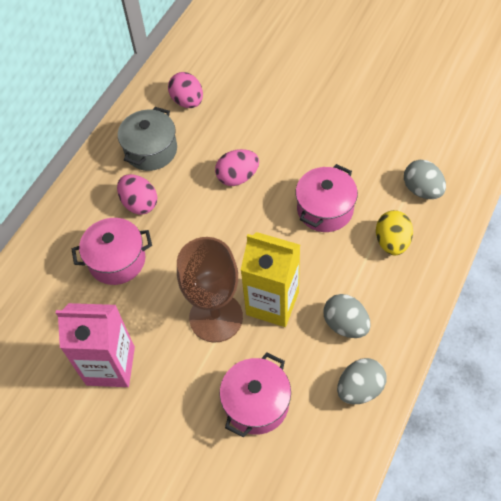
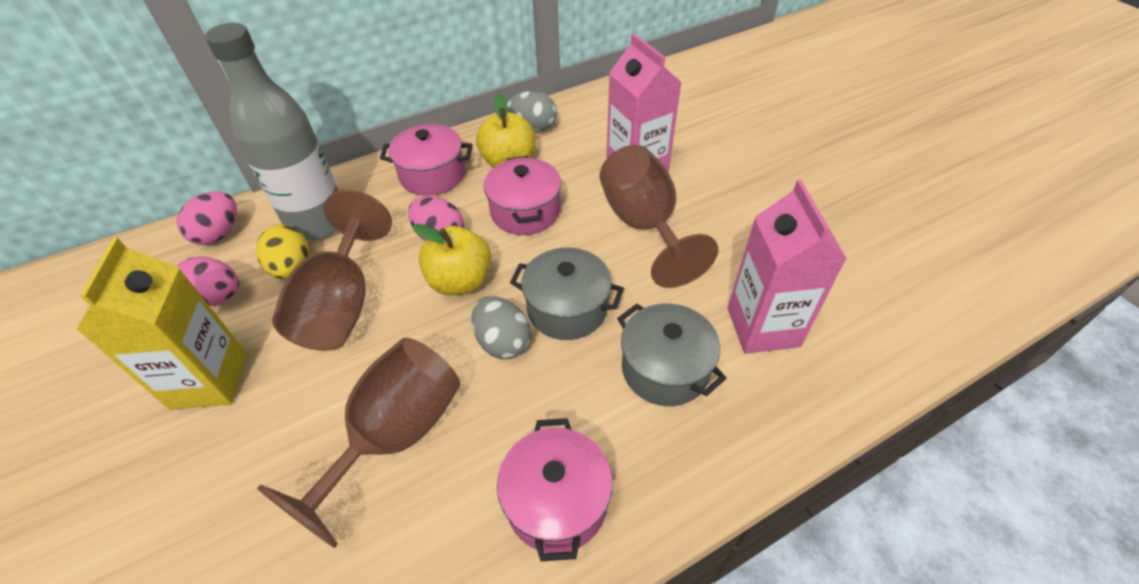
brown goblet: 1 -> 3
grey bottle: 0 -> 1
grey egg: 3 -> 2
grey pot: 1 -> 2
pink carton: 1 -> 2
yellow apple: 0 -> 2

